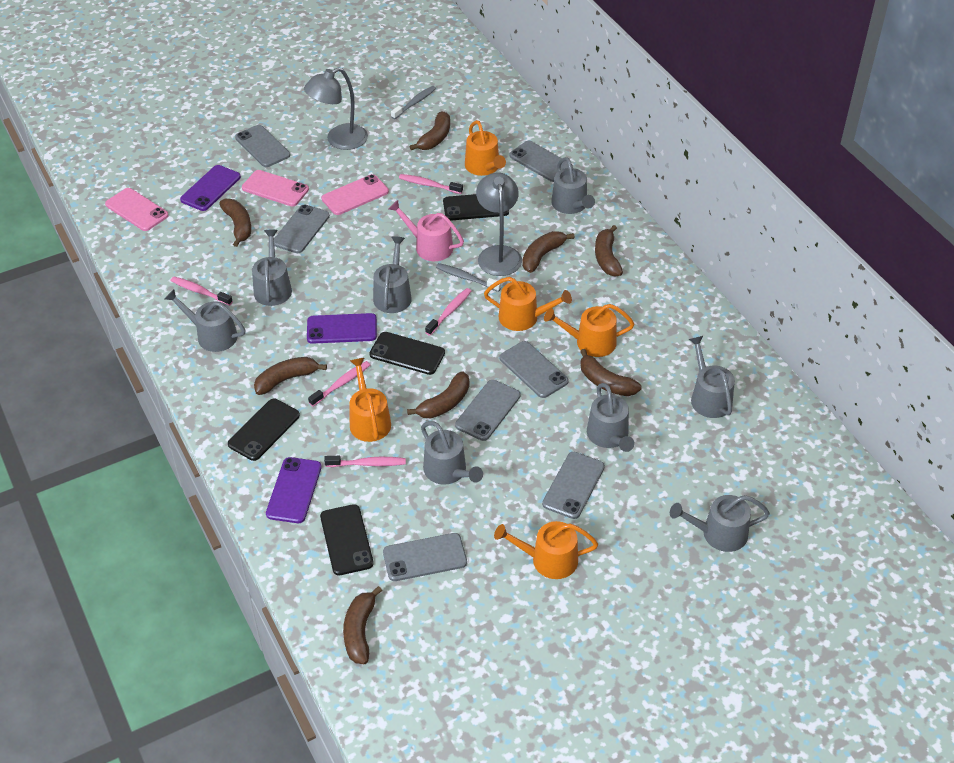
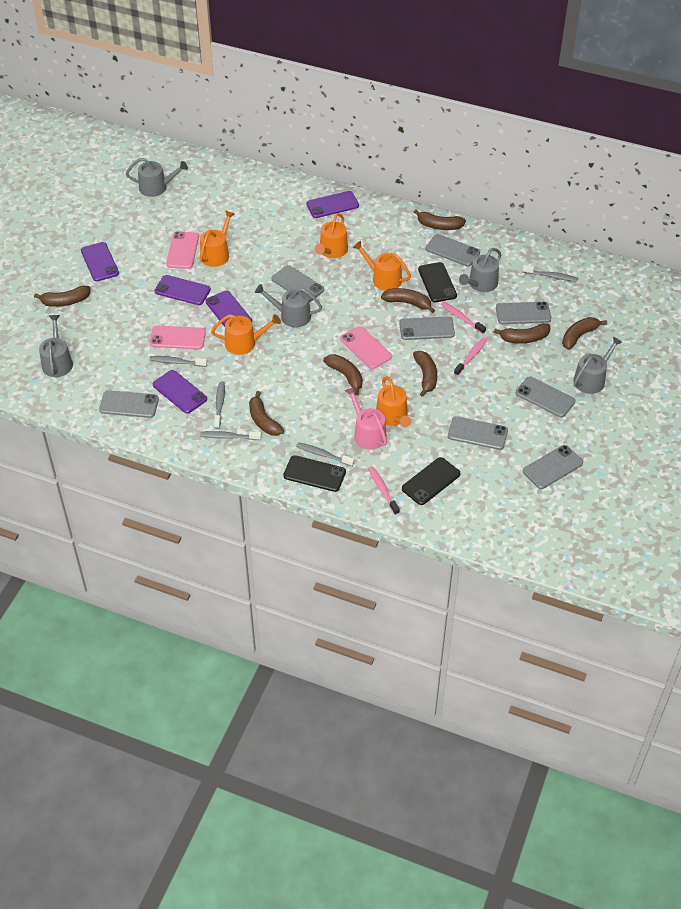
black phone: 4 -> 3
grey lamp: 2 -> 0
grey phone: 7 -> 8
grey toothbrush: 2 -> 5
grey watering can: 8 -> 5
pink toothbrush: 5 -> 3
purple phone: 3 -> 5

